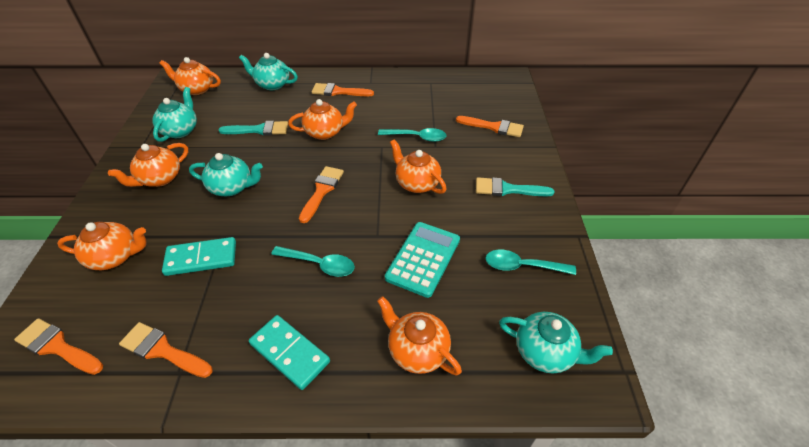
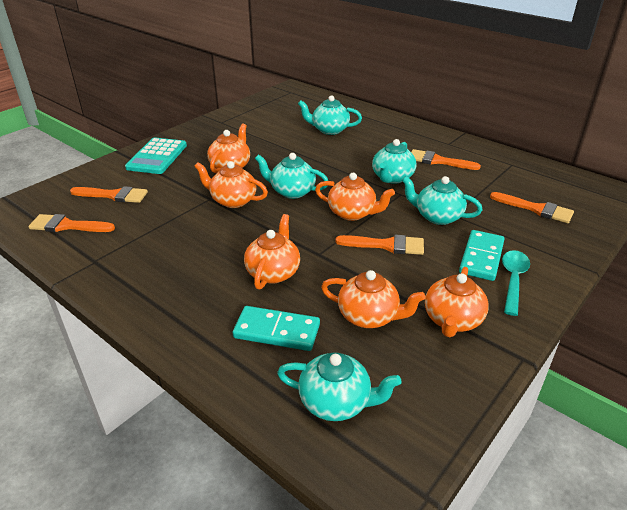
turquoise brush: 2 -> 0
turquoise spoon: 3 -> 1
turquoise teapot: 4 -> 5

